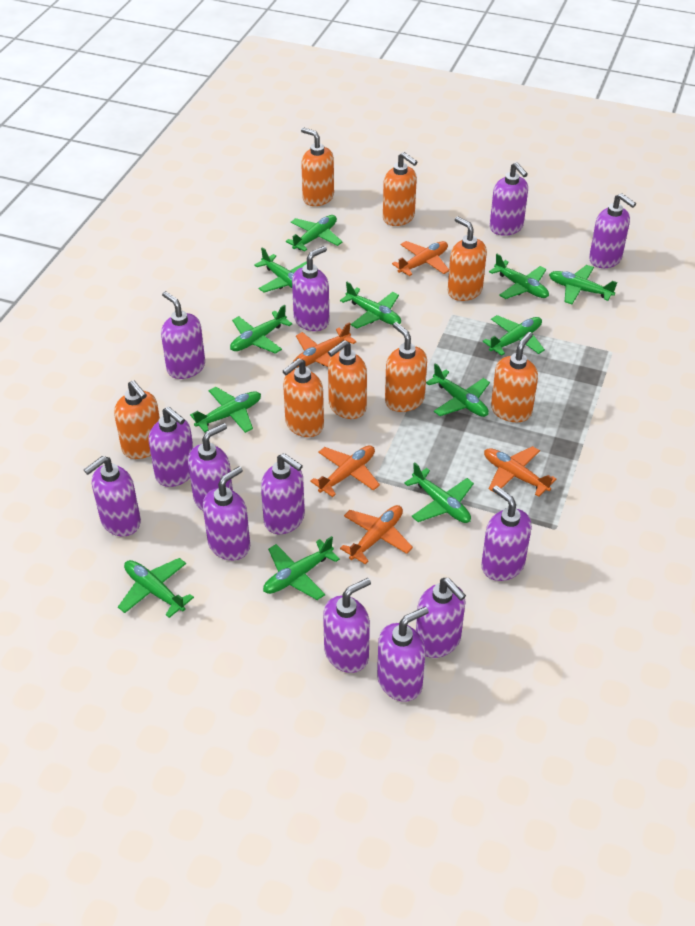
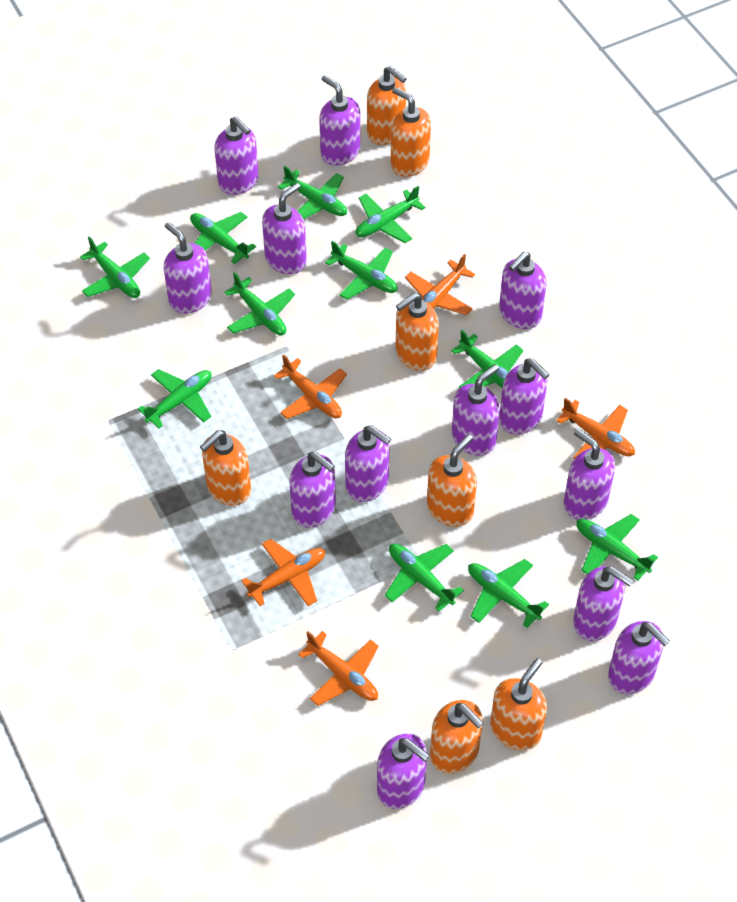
green plane: 12 -> 11
orange soap dispenser: 8 -> 7

